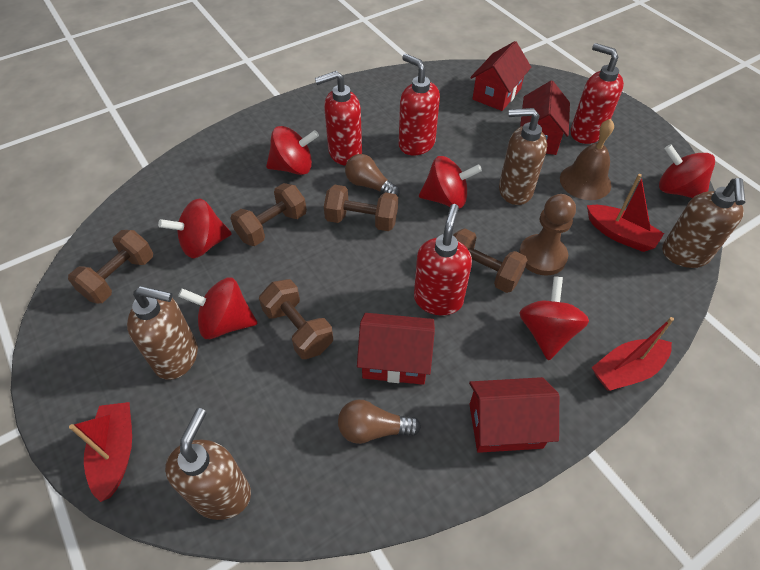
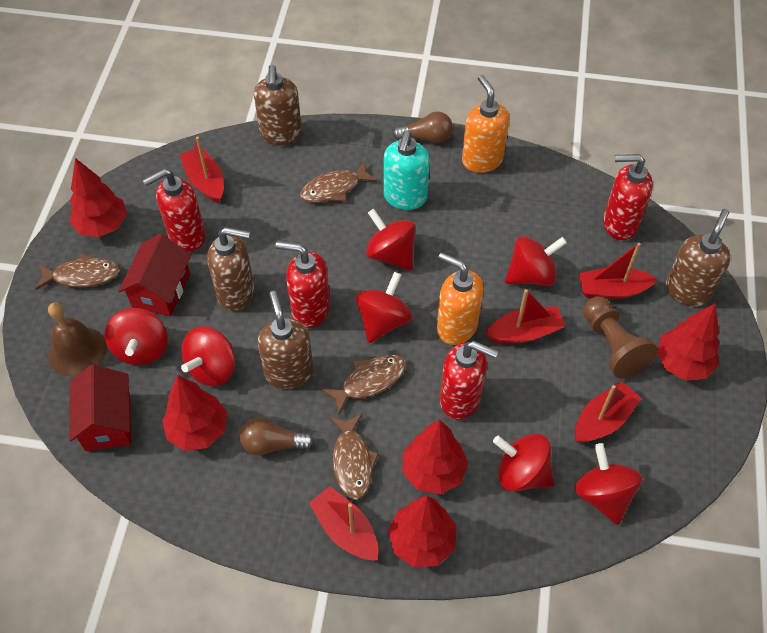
brown dumbbell: 5 -> 0
brown fish: 0 -> 4
orange soap dispenser: 0 -> 2
red boat: 3 -> 5
red house: 4 -> 2
red spinning top: 6 -> 7
red tree: 0 -> 5
turquoise soap dispenser: 0 -> 1

